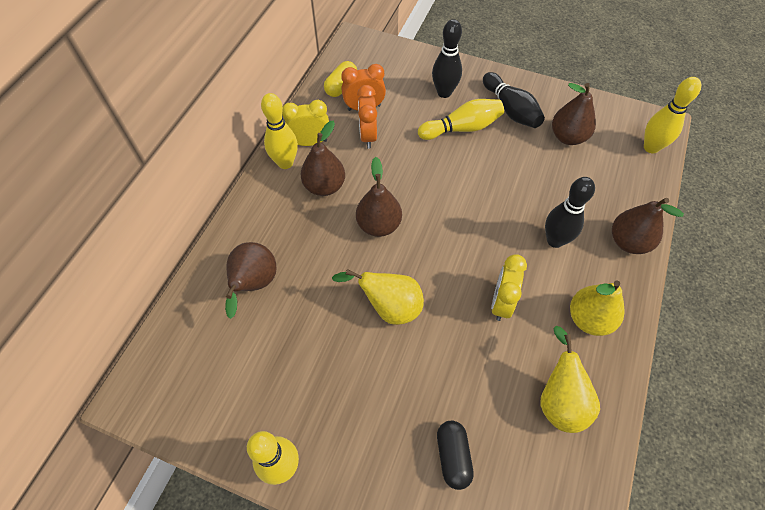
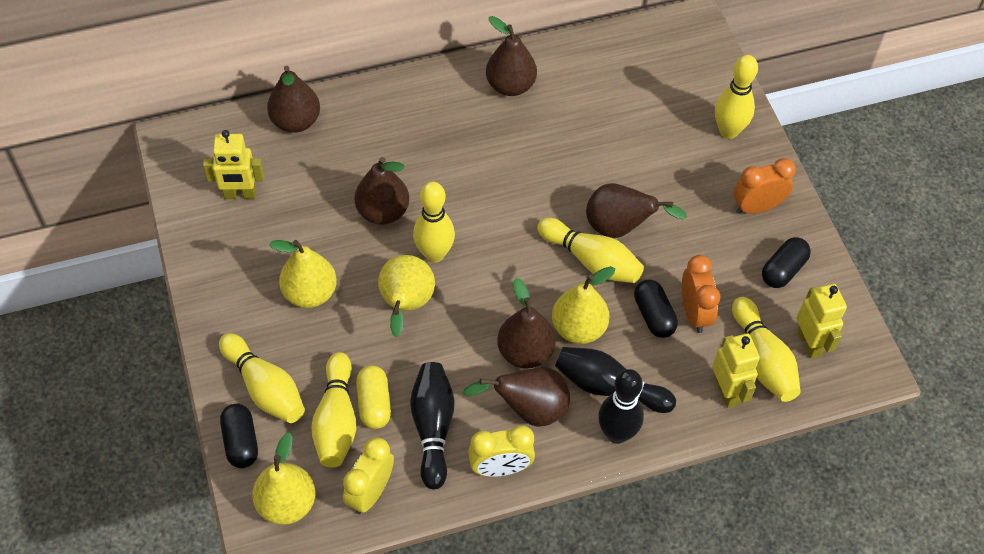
black capsule: 1 -> 3
brown pear: 5 -> 6
yellow bowling pin: 4 -> 6
yellow pear: 3 -> 4
yellow robot: 0 -> 3

